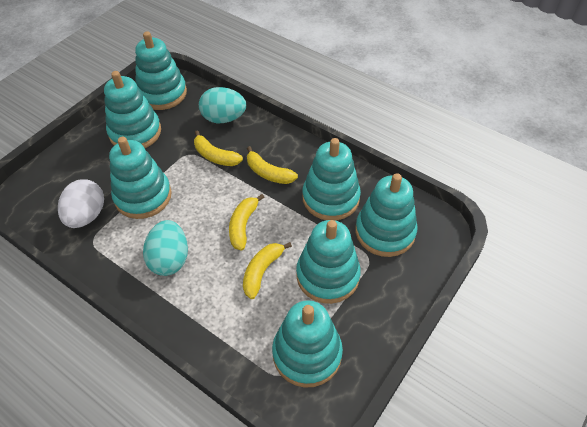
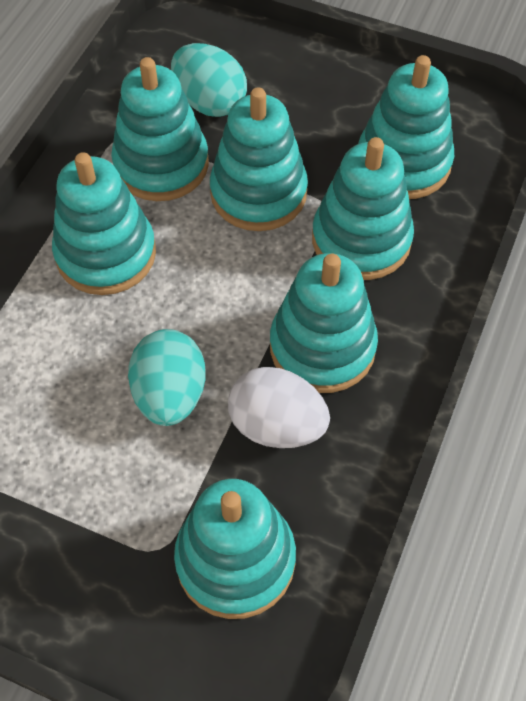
yellow banana: 4 -> 0

